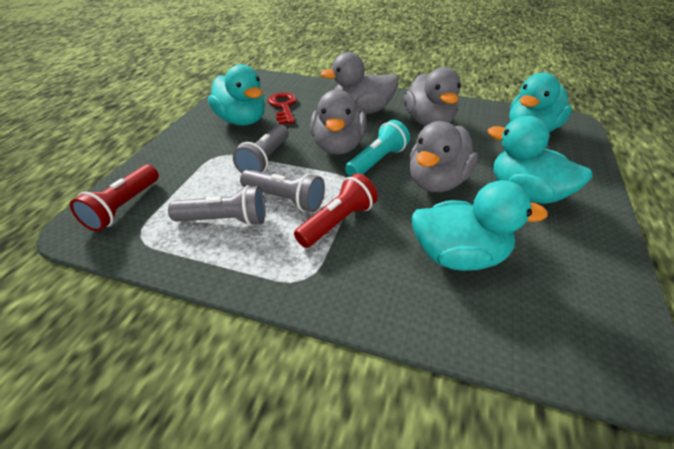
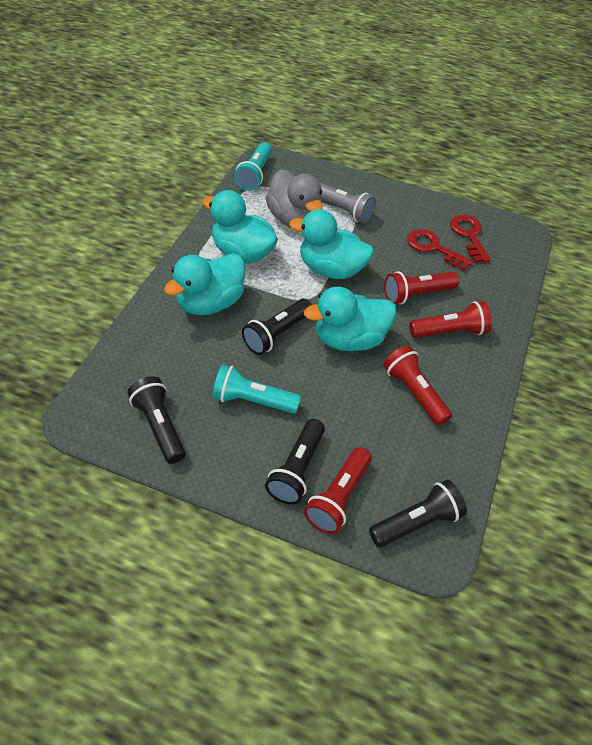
black flashlight: 0 -> 4
grey duck: 4 -> 1
grey flashlight: 3 -> 1
red flashlight: 2 -> 4
red key: 1 -> 2
turquoise flashlight: 1 -> 2

